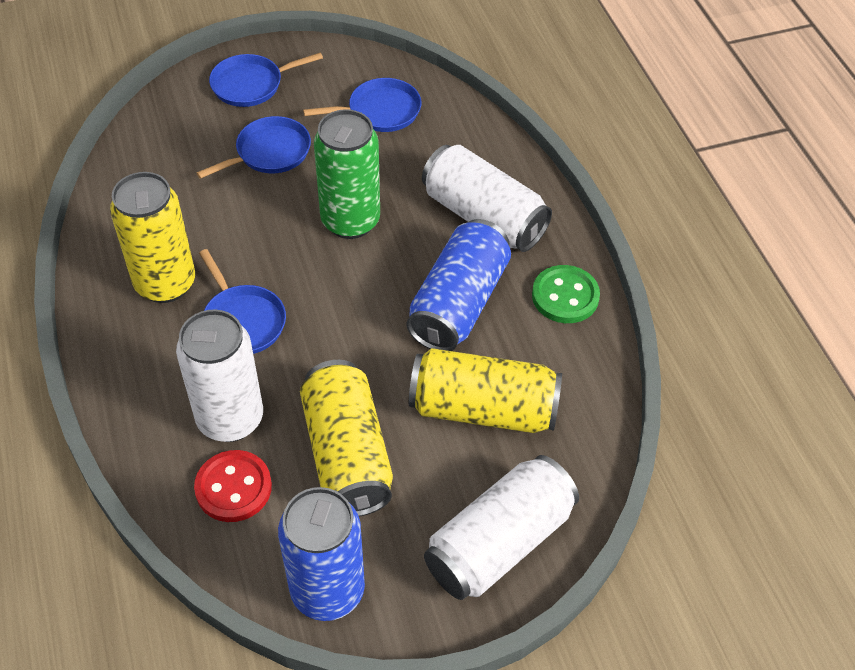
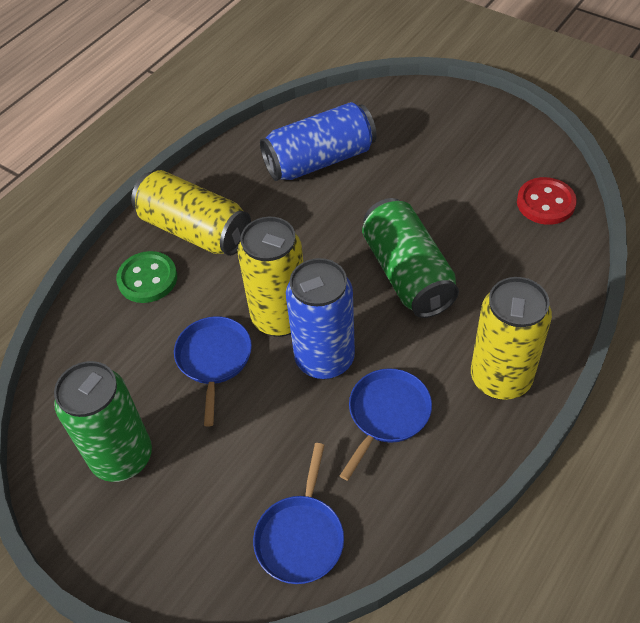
blue pan: 4 -> 3
green can: 1 -> 2
white can: 3 -> 0

